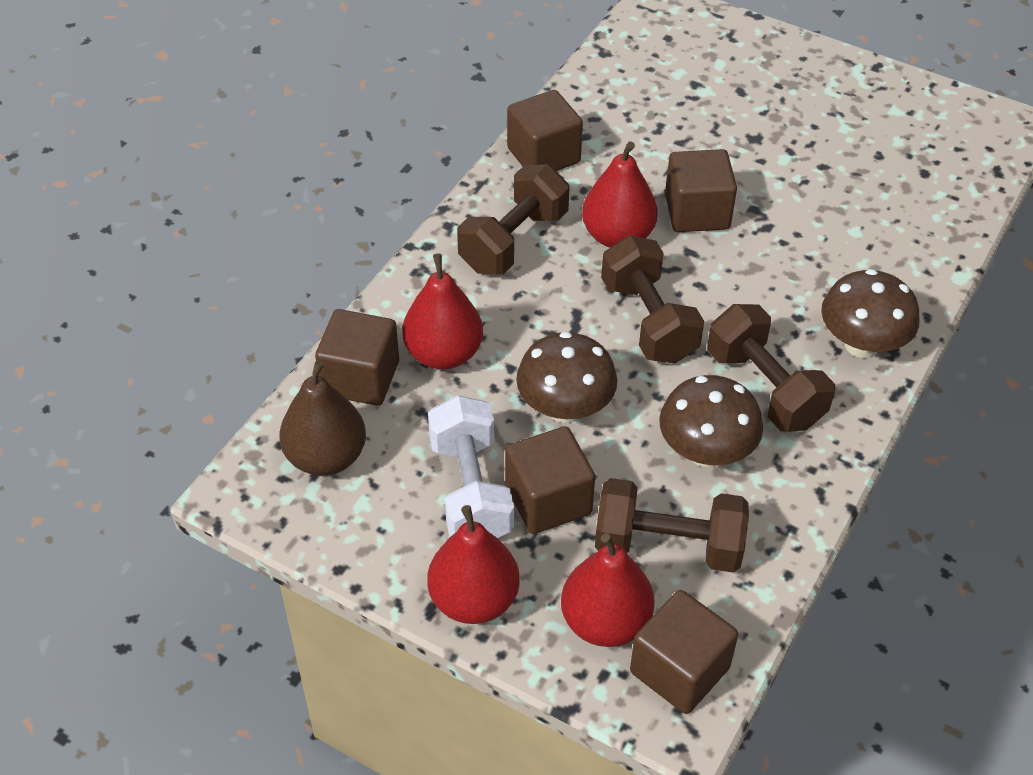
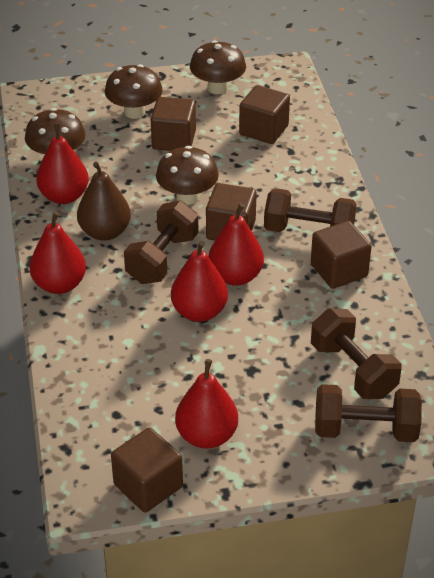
brown mushroom: 3 -> 4
red pear: 4 -> 5
white dumbbell: 1 -> 0

